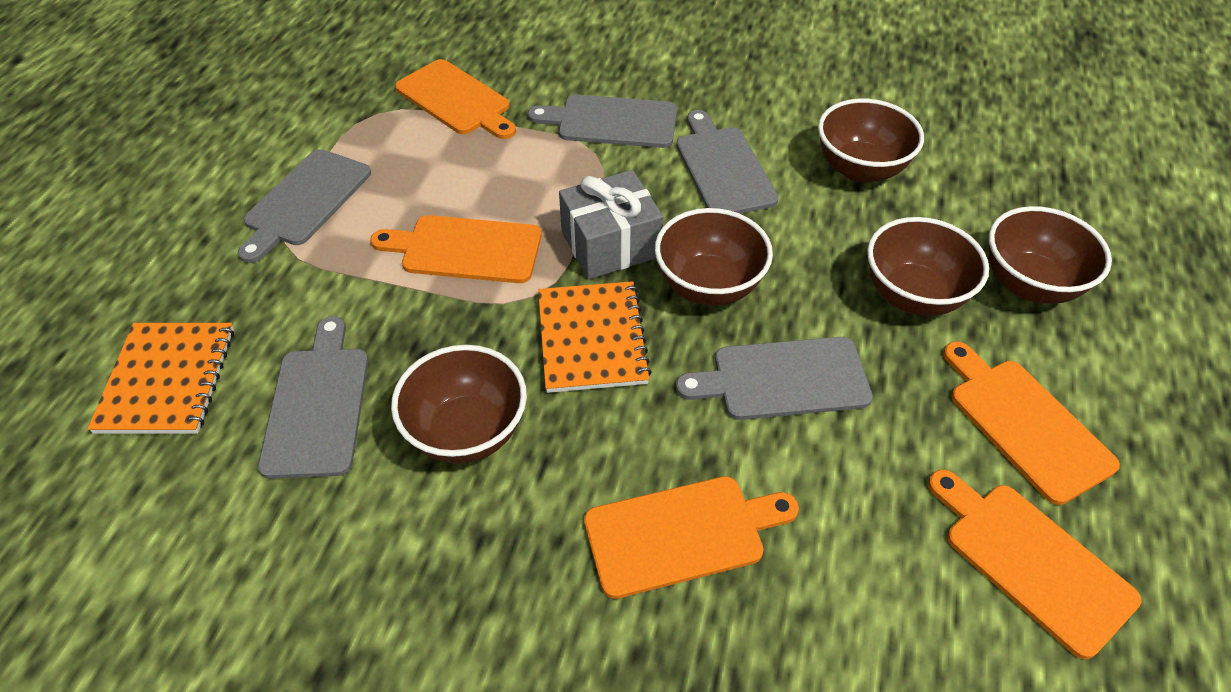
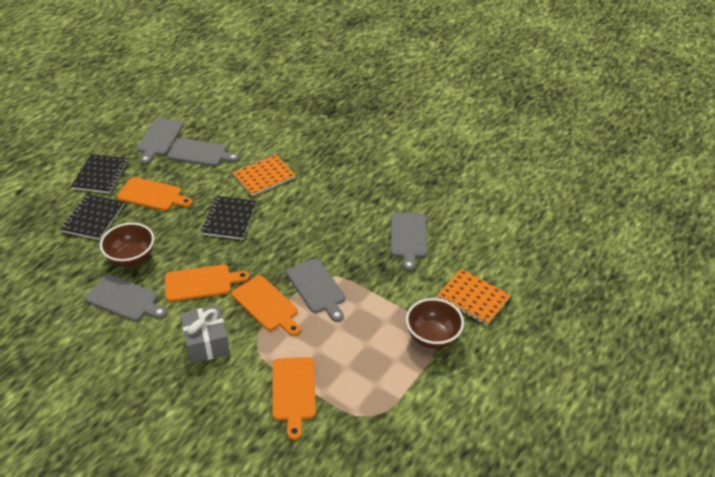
black notebook: 0 -> 3
brown bowl: 5 -> 2
orange cutting board: 5 -> 4

